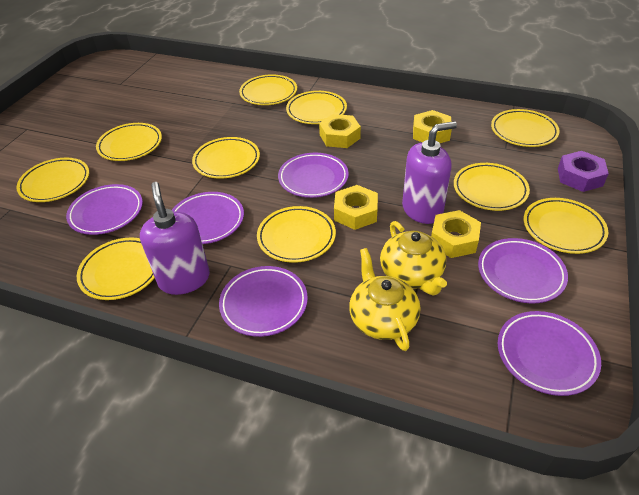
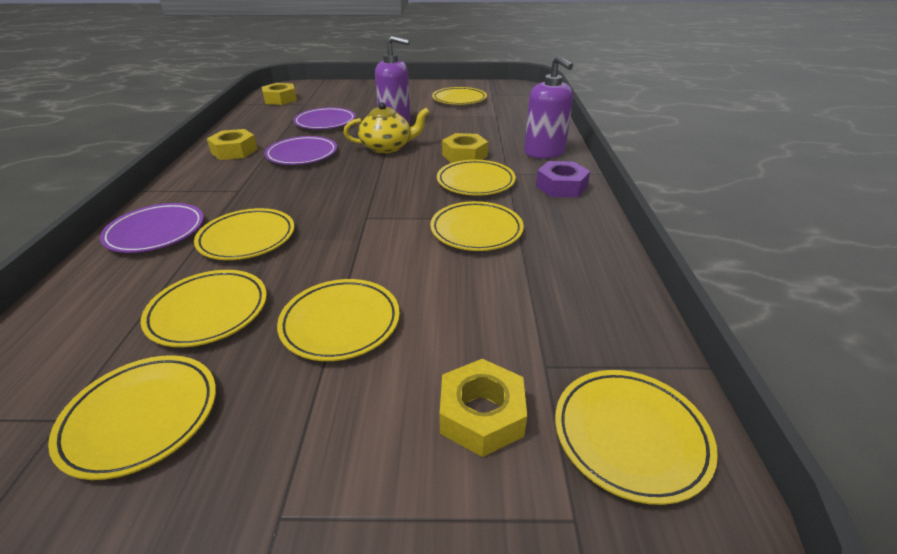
purple plate: 6 -> 3
yellow plate: 10 -> 8
yellow teapot: 2 -> 1

